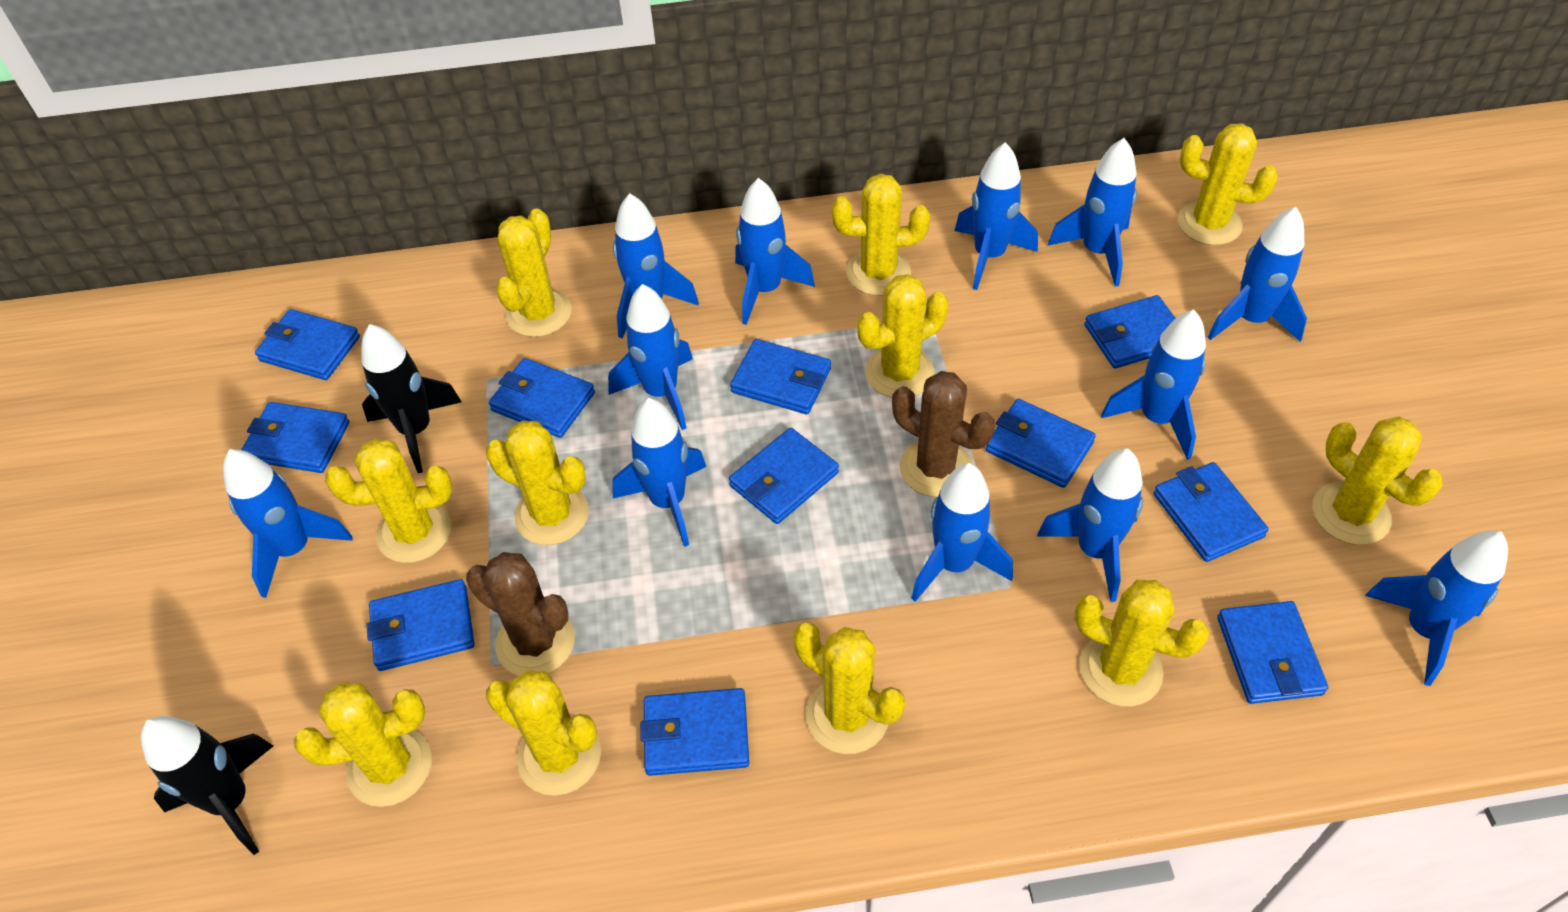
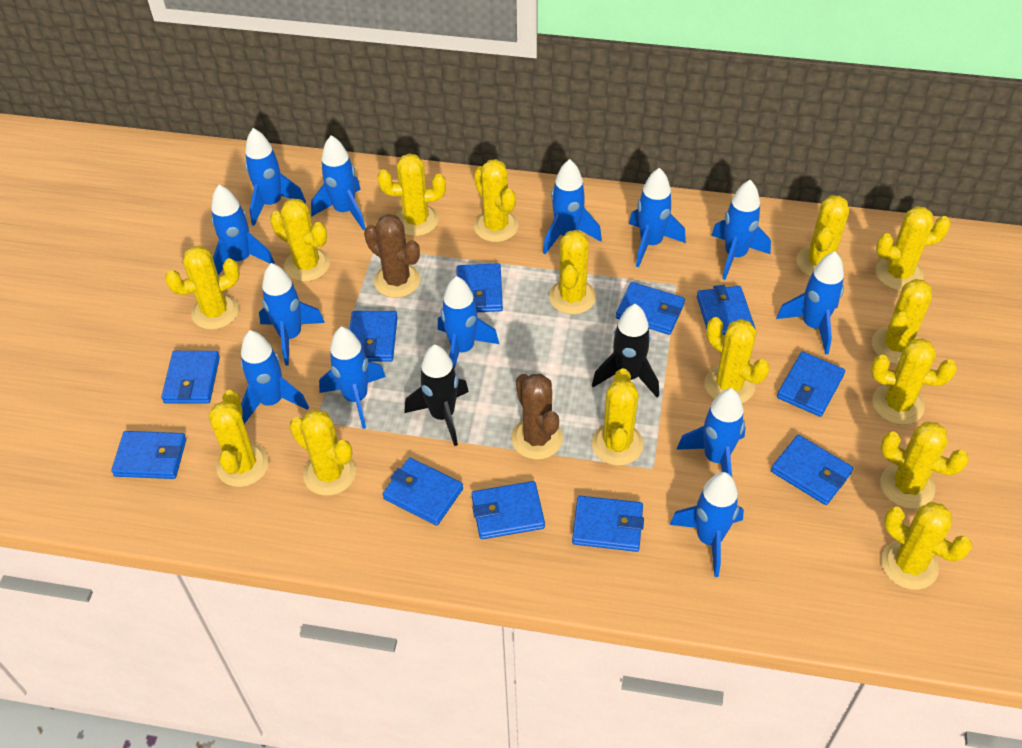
blue rocket: 12 -> 13
yellow cactus: 11 -> 15

